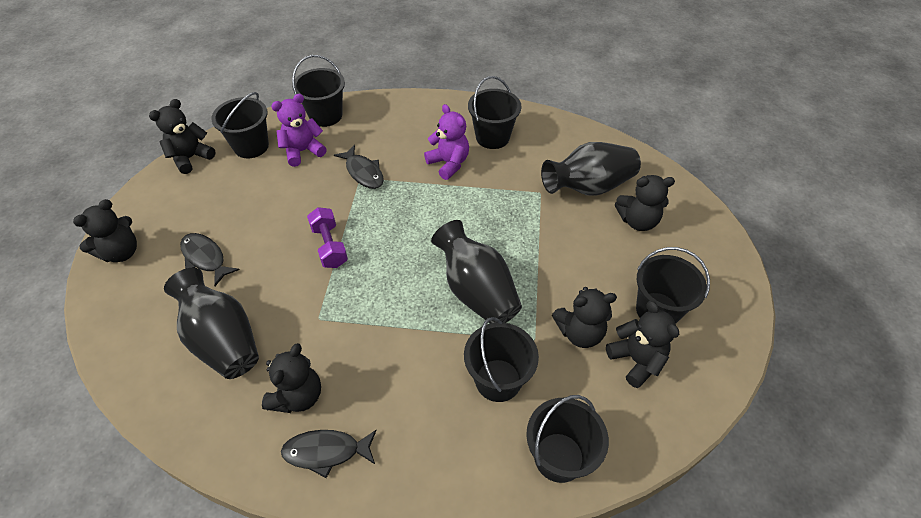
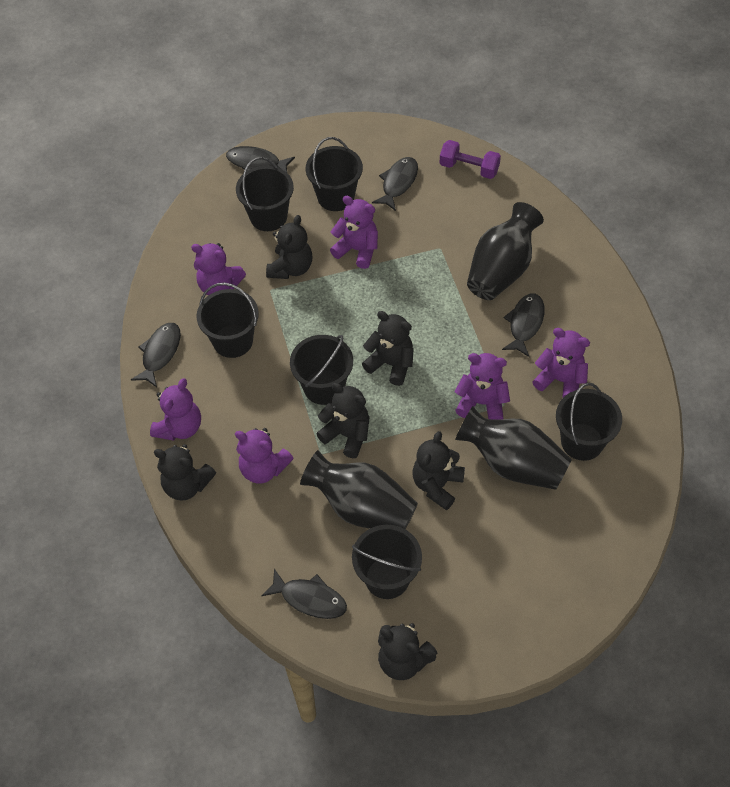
black fish: 3 -> 5
purple teddy bear: 2 -> 6

